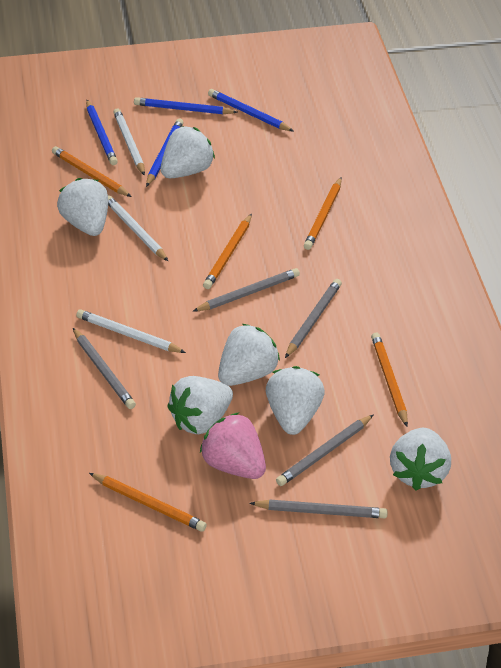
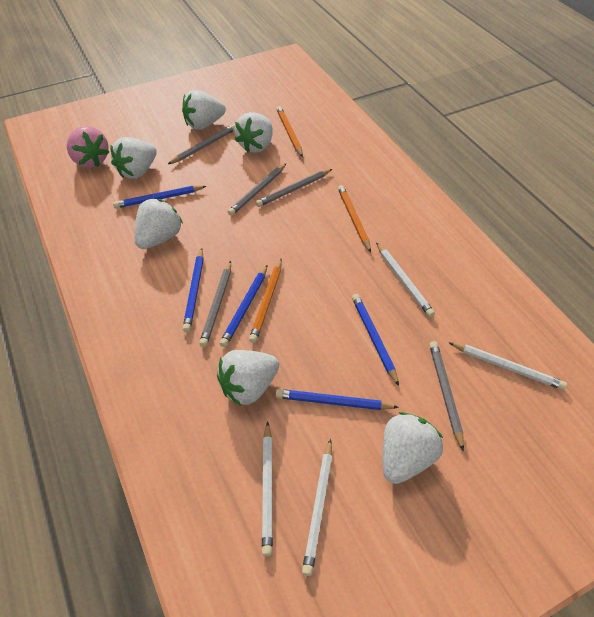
blue pencil: 4 -> 5
orange pencil: 5 -> 3
white pencil: 3 -> 4

